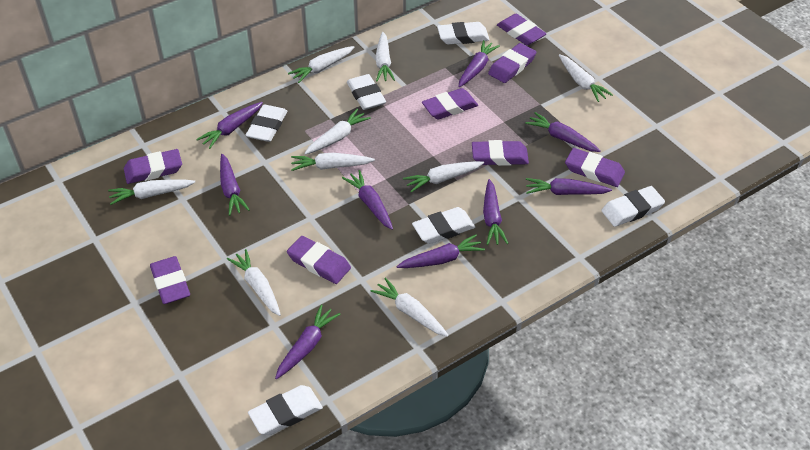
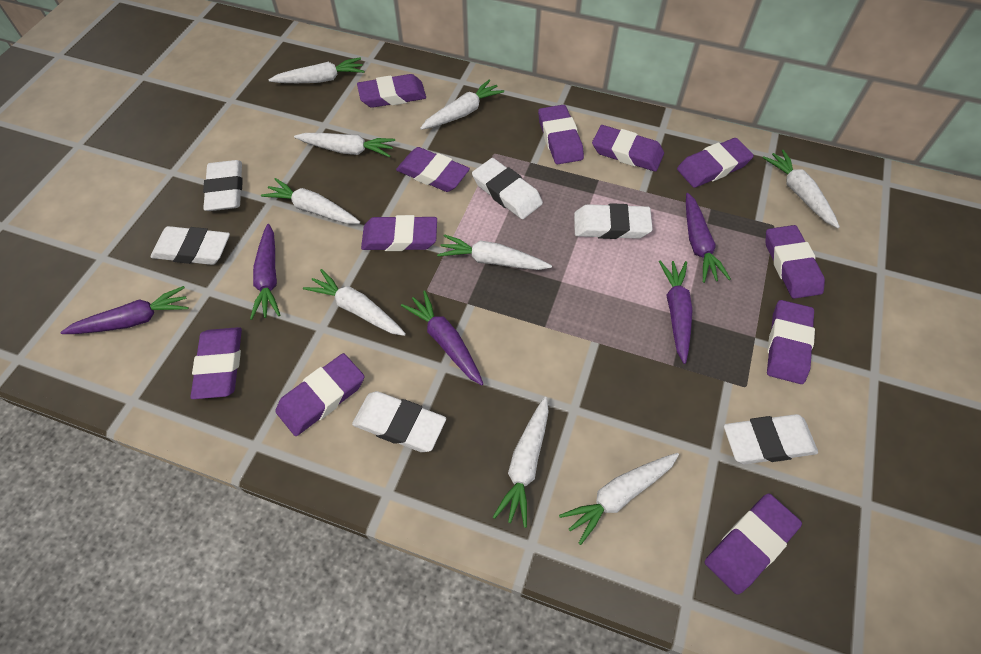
purple carrot: 9 -> 5
purple eraser: 8 -> 11

